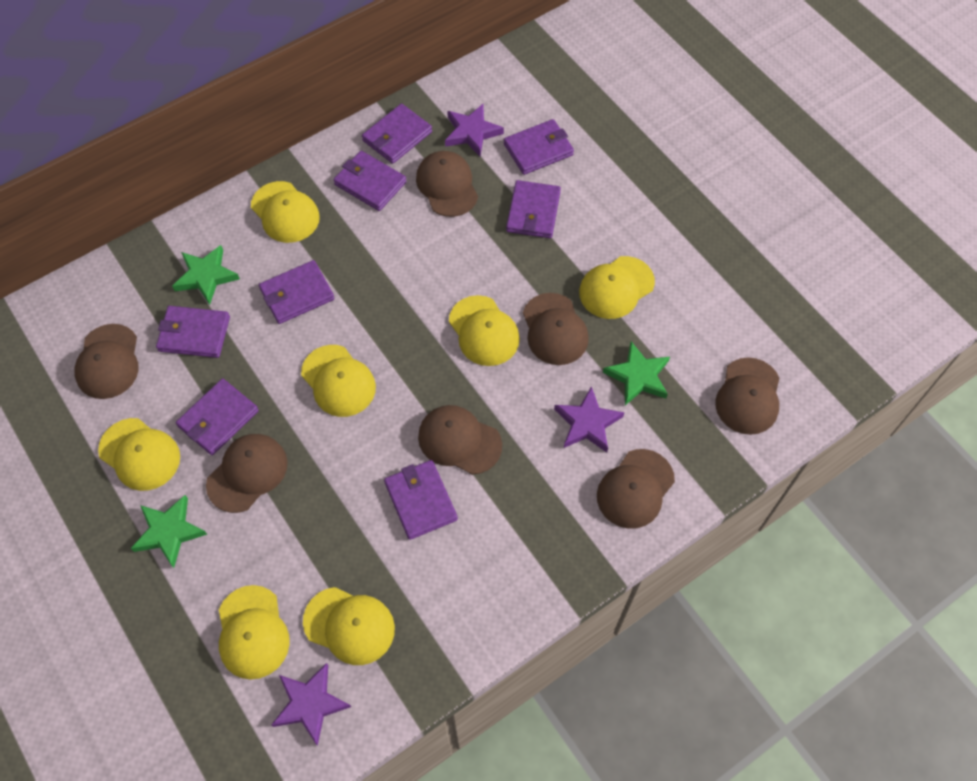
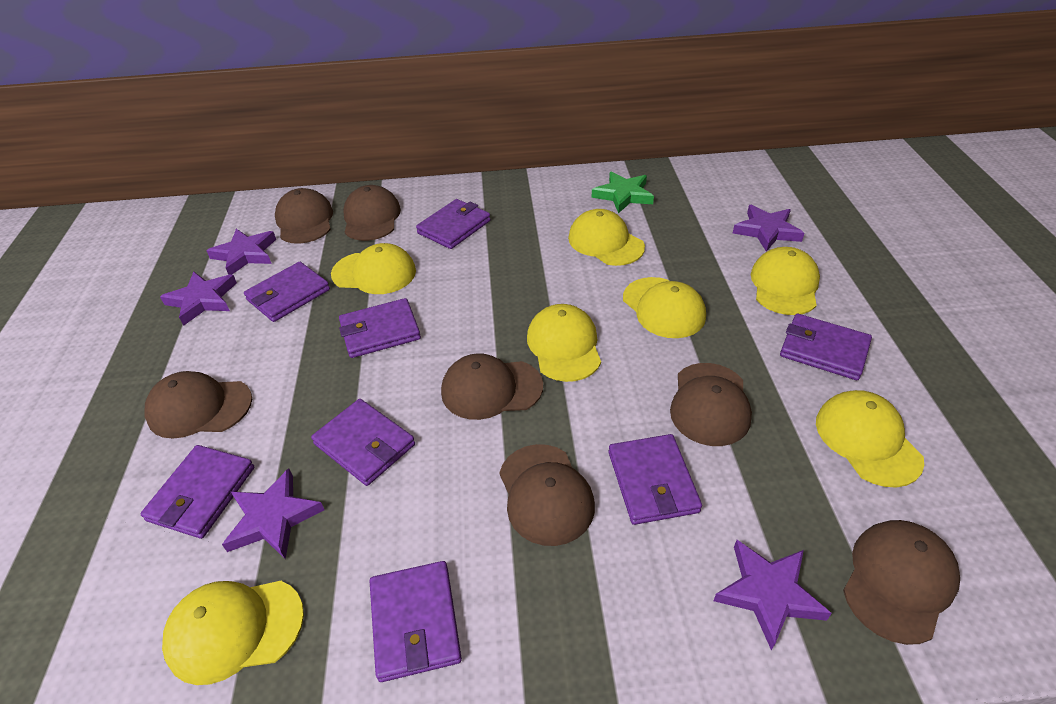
green star: 3 -> 1
purple star: 3 -> 5

